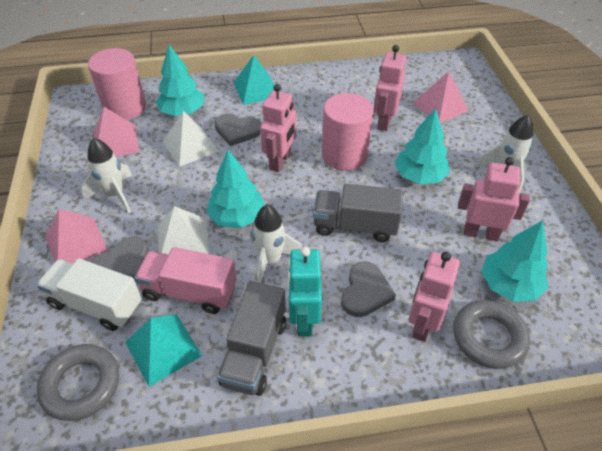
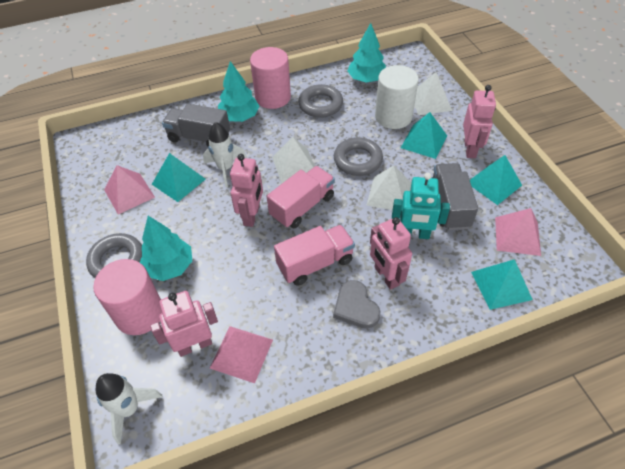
grey heart: 3 -> 1
grey ring: 2 -> 3
pink truck: 1 -> 2
turquoise pyramid: 2 -> 4
turquoise tree: 4 -> 3
white cylinder: 0 -> 1
white pyramid: 2 -> 3
white rocket: 3 -> 2
white truck: 1 -> 0

